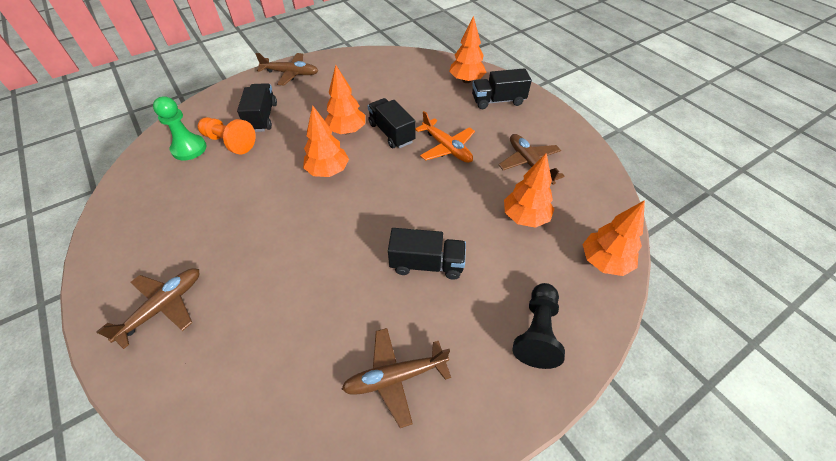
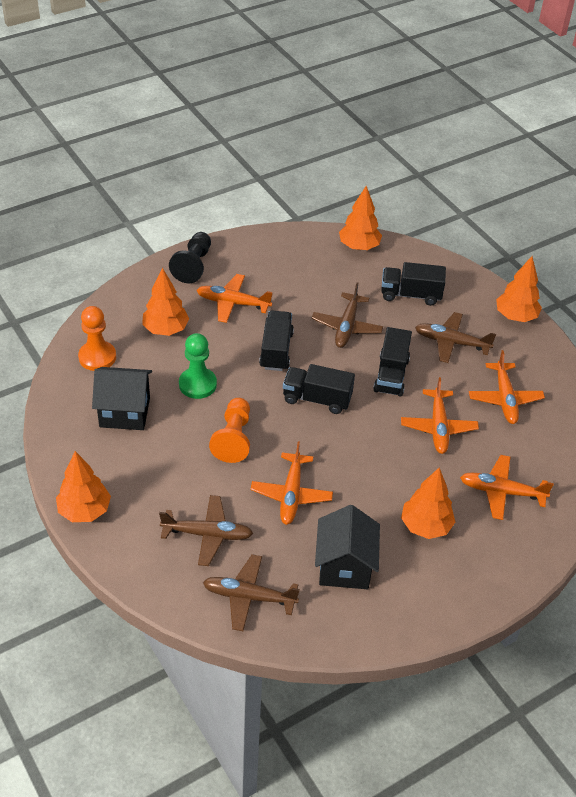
black house: 0 -> 2
orange pawn: 1 -> 2
orange plane: 1 -> 5

